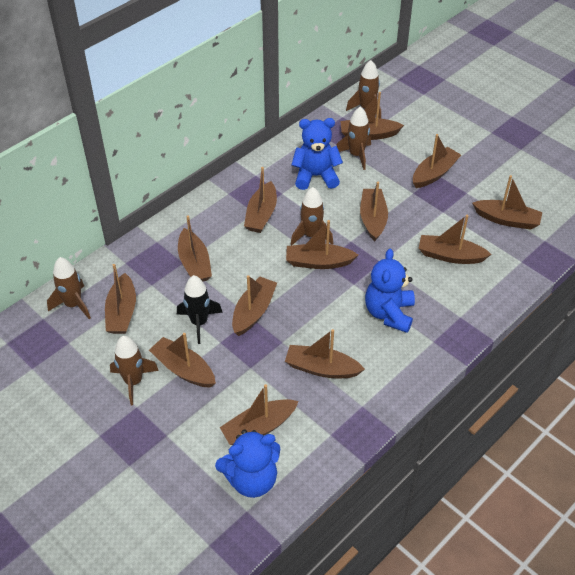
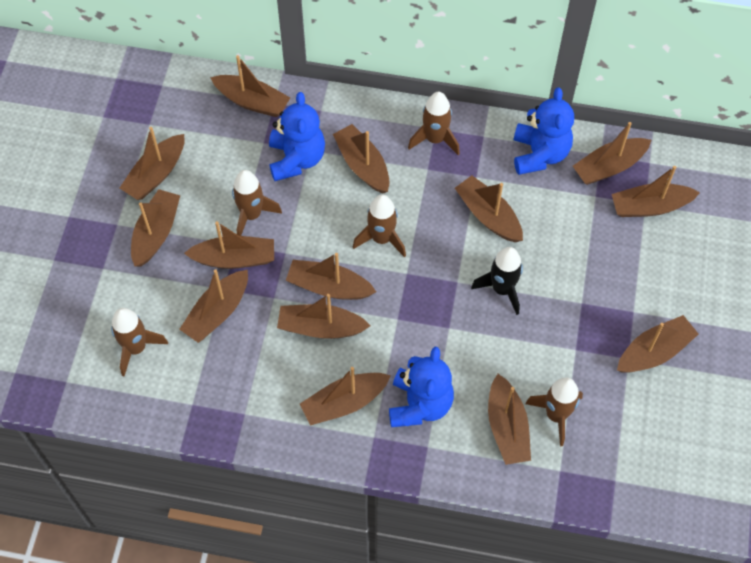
brown boat: 13 -> 14

